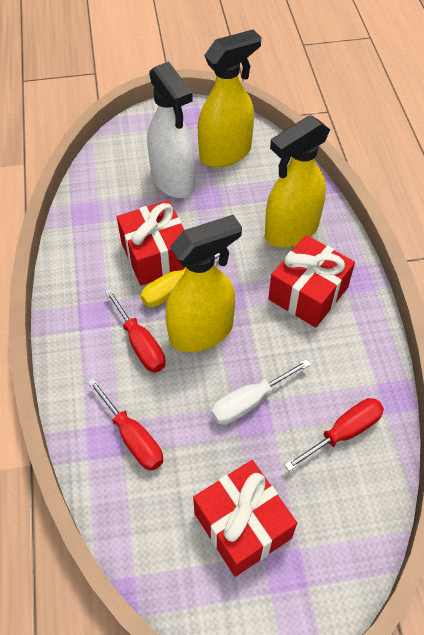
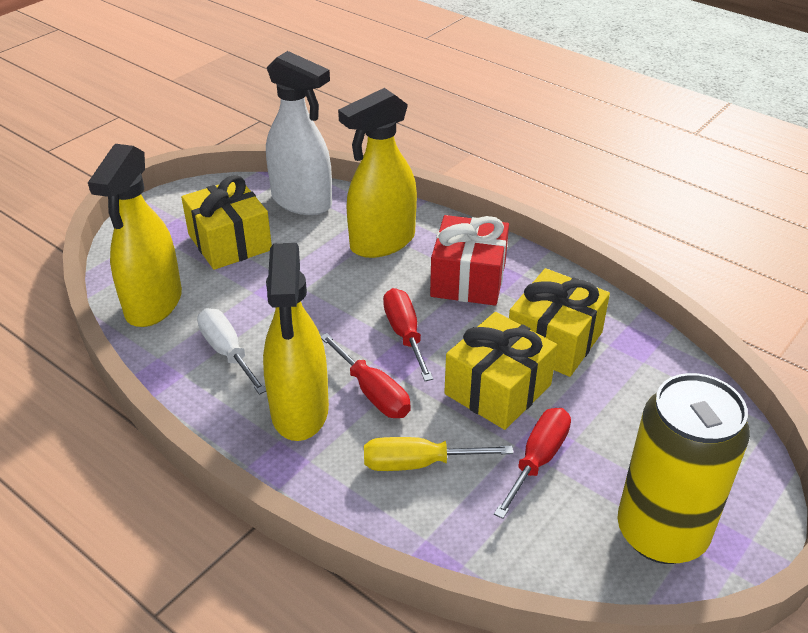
red gift: 3 -> 1
yellow can: 0 -> 1
yellow gift: 0 -> 3

